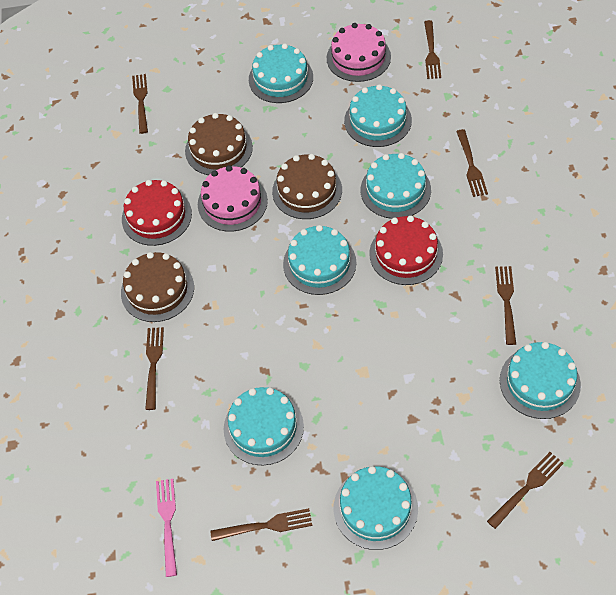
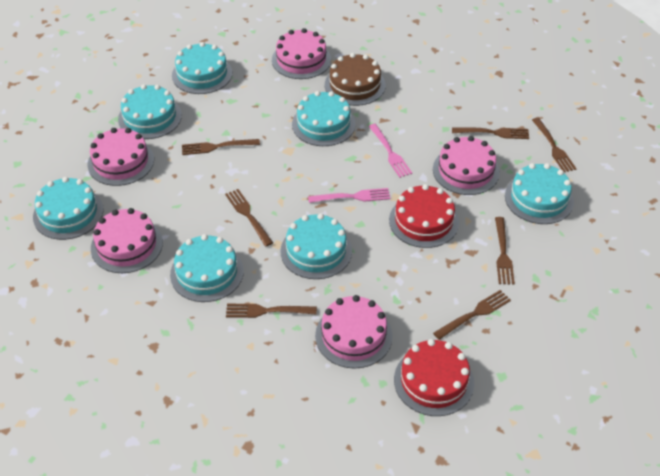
brown cake: 3 -> 1
pink cake: 2 -> 5
pink fork: 1 -> 2

